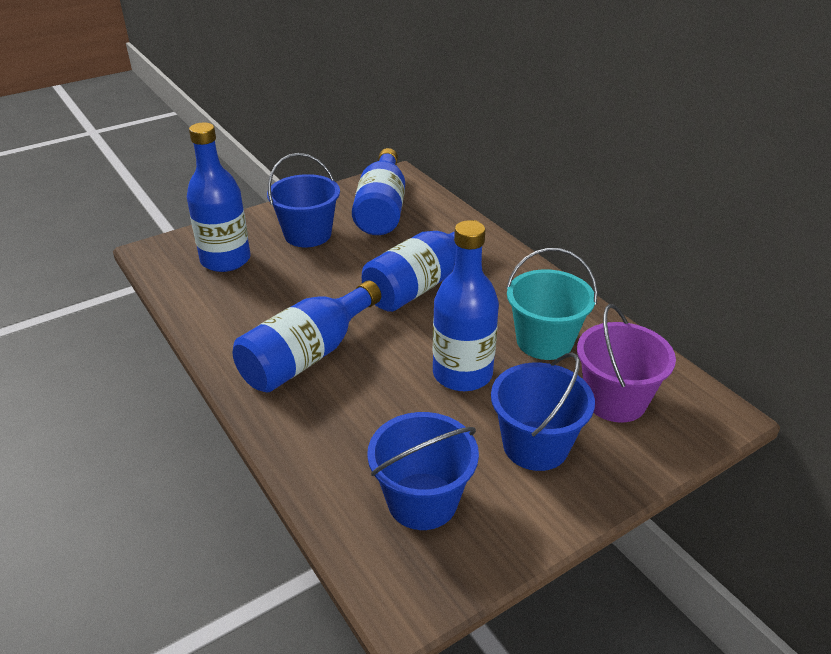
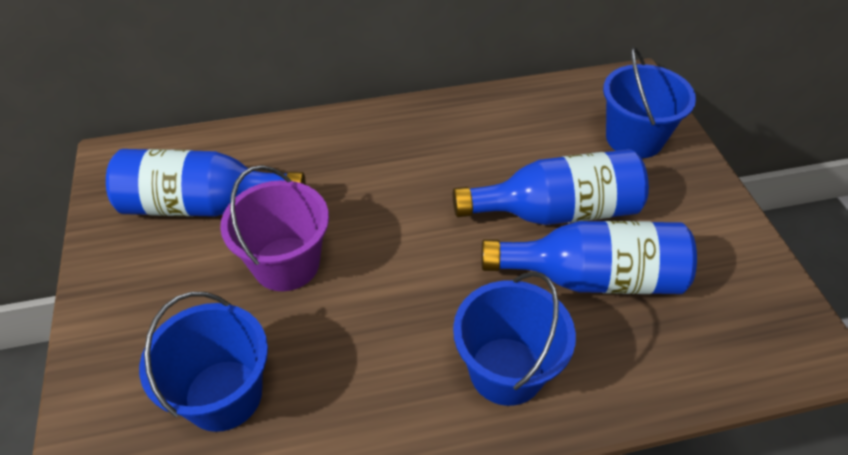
blue bottle: 5 -> 3
turquoise bucket: 1 -> 0

